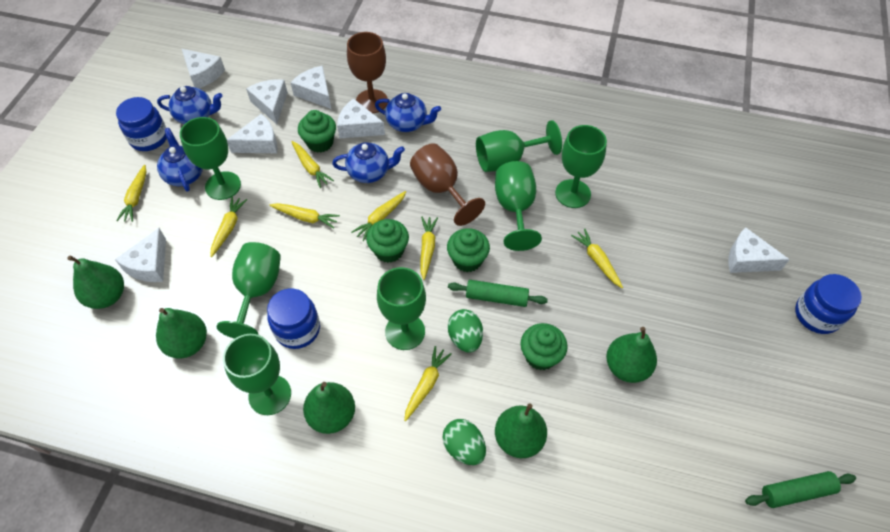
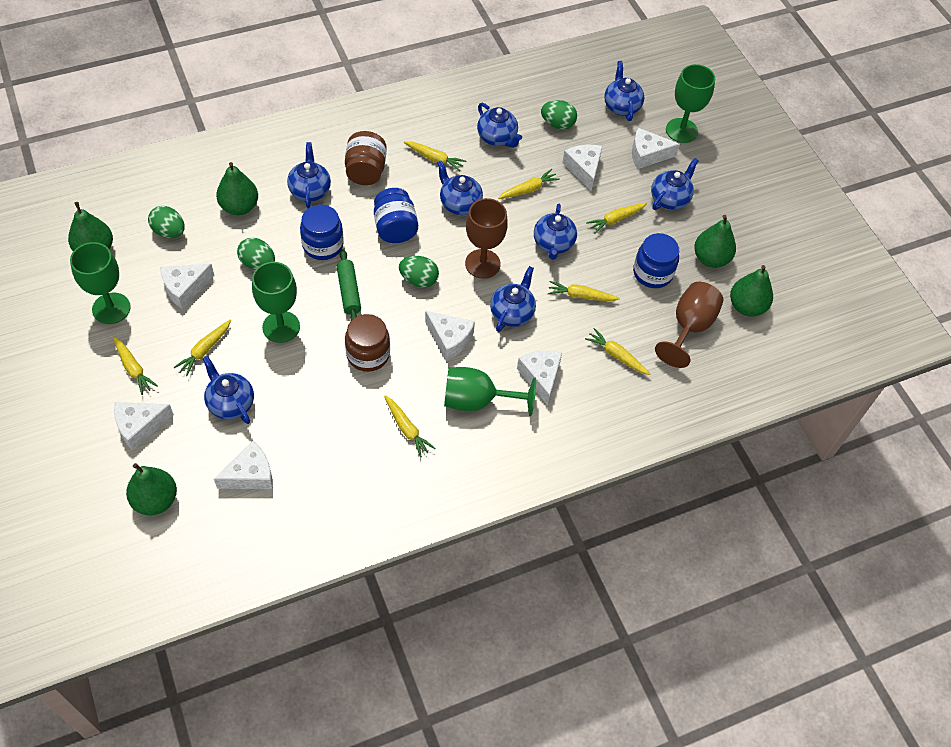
blue teapot: 4 -> 8
brown jar: 0 -> 2
green cupcake: 4 -> 0
green egg: 2 -> 4
green goblet: 7 -> 4
green rolling pin: 2 -> 1

